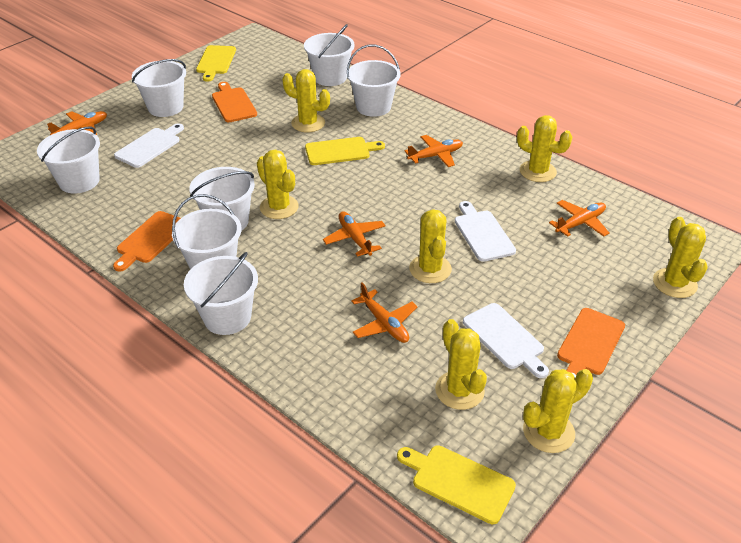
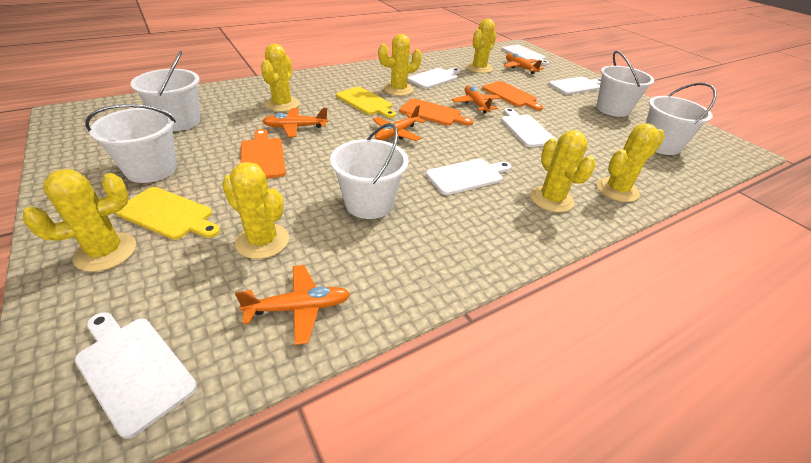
white bucket: 7 -> 5
white cutting board: 3 -> 6
yellow cutting board: 3 -> 2

